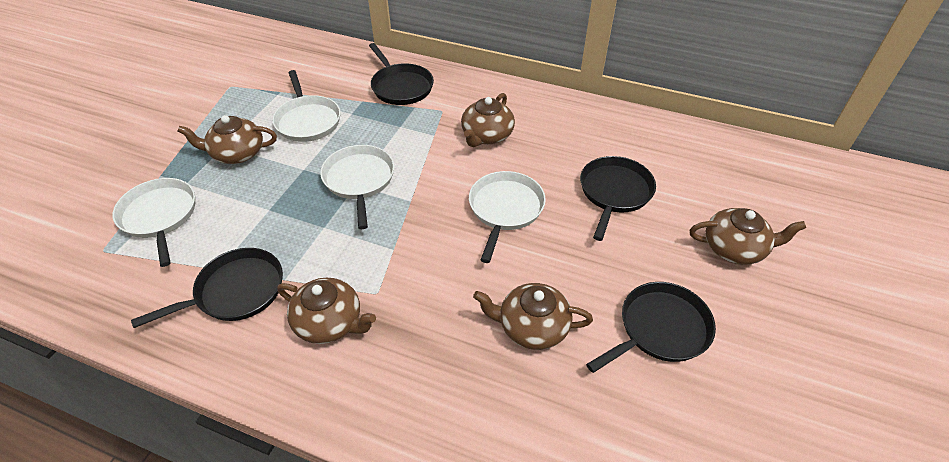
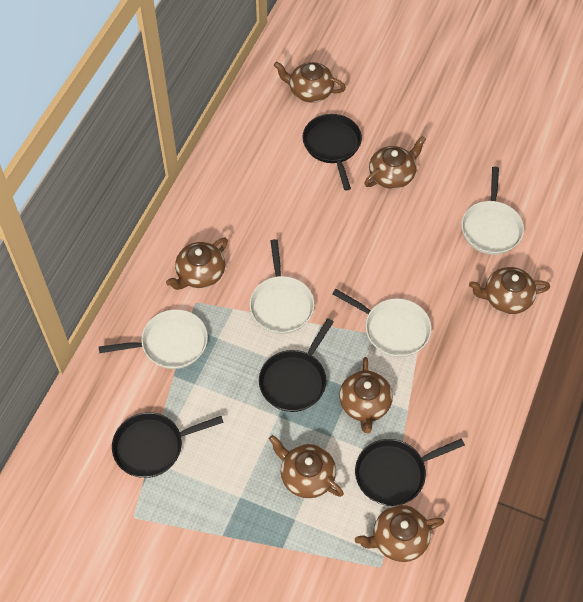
brown teapot: 5 -> 7

